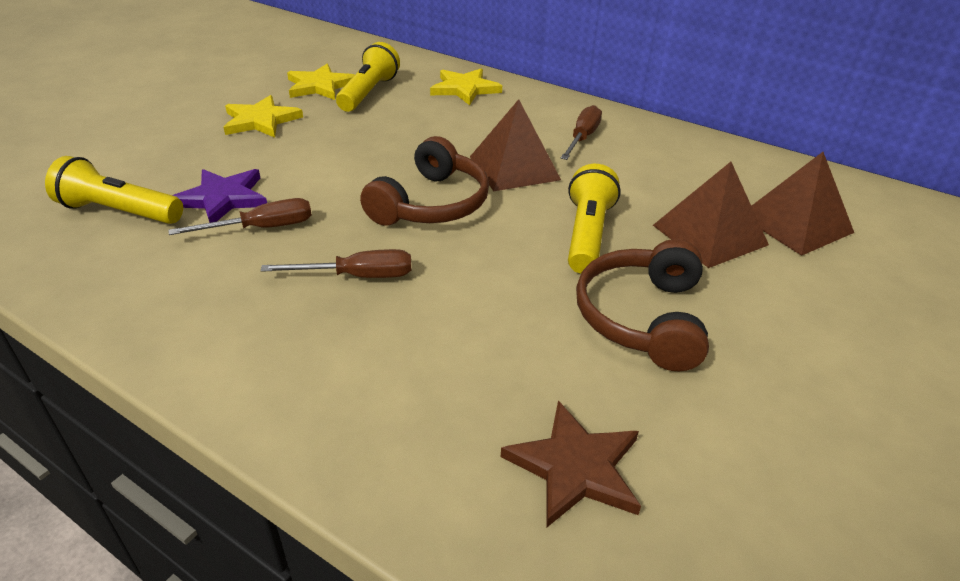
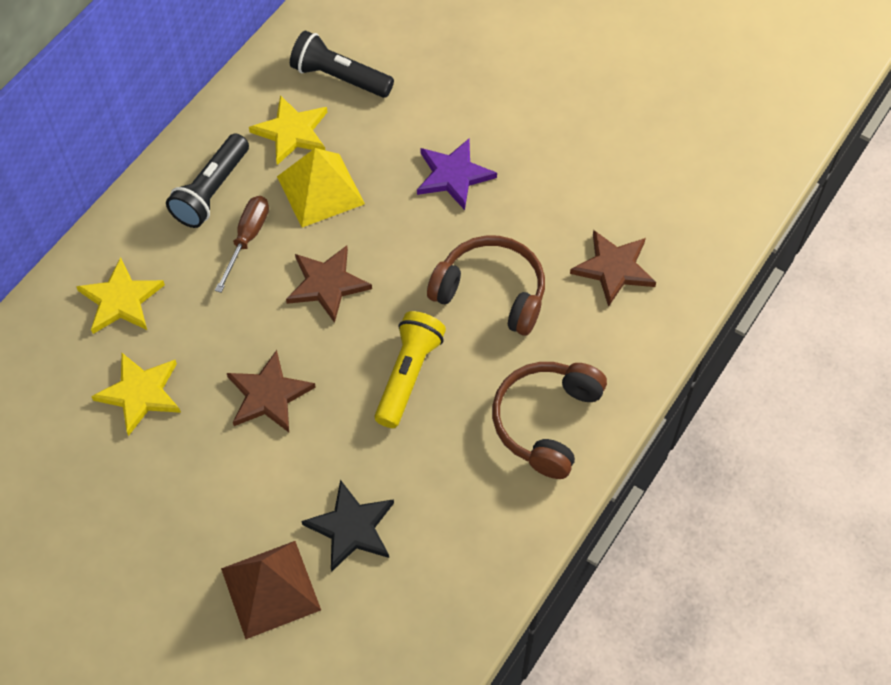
black flashlight: 0 -> 2
black star: 0 -> 1
brown pyramid: 3 -> 1
brown screwdriver: 3 -> 1
brown star: 1 -> 3
yellow flashlight: 3 -> 1
yellow pyramid: 0 -> 1

